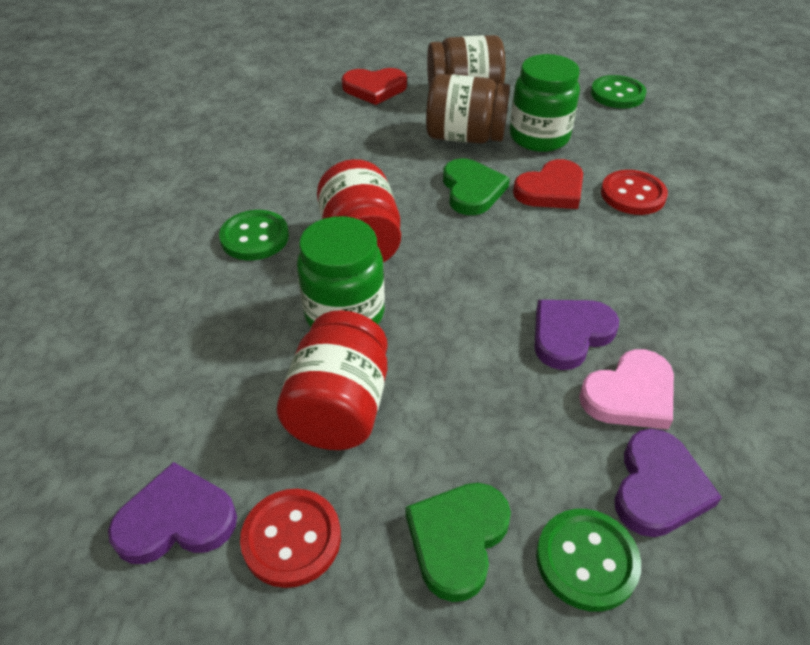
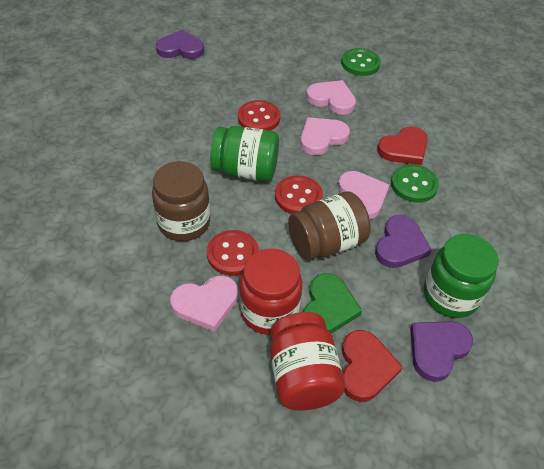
green button: 3 -> 2
green heart: 2 -> 1
pink heart: 1 -> 4
red button: 2 -> 3

